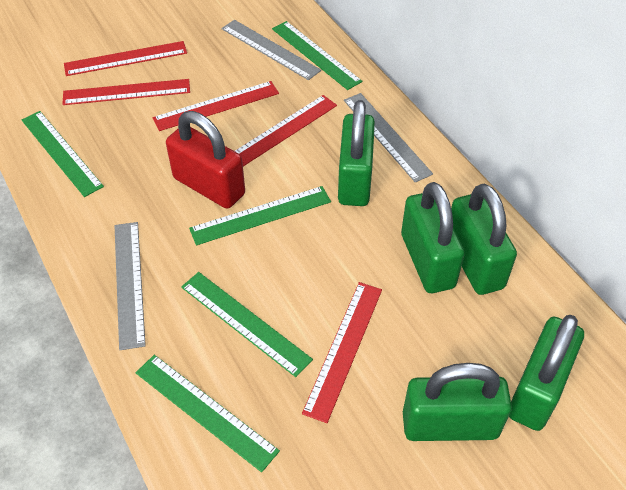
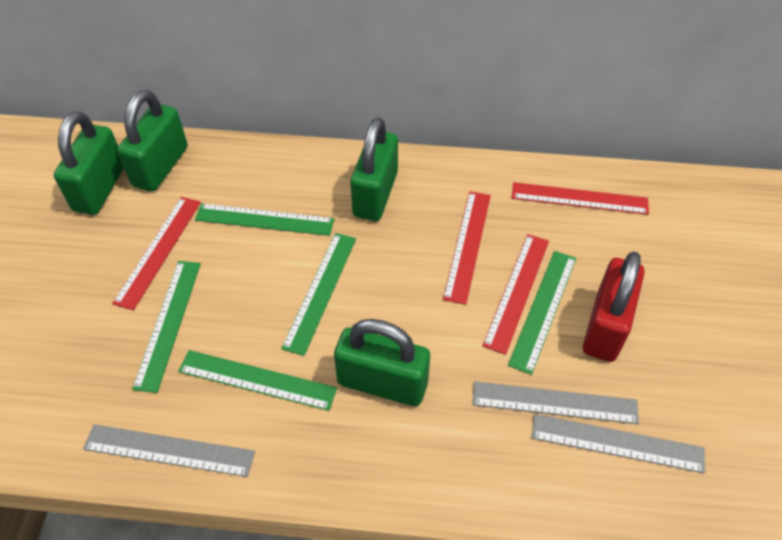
green padlock: 5 -> 4
red ruler: 5 -> 4

